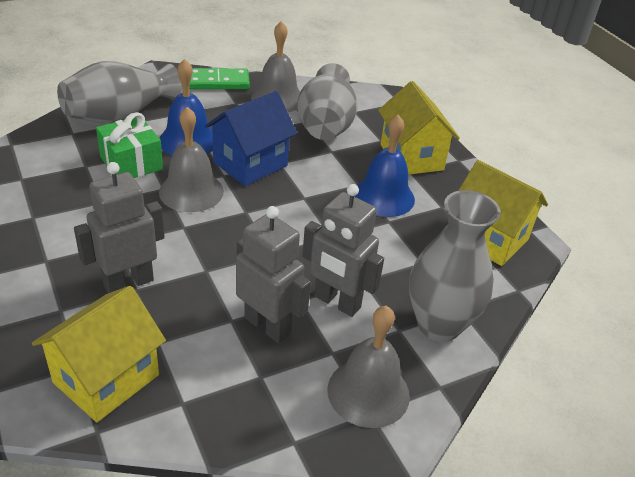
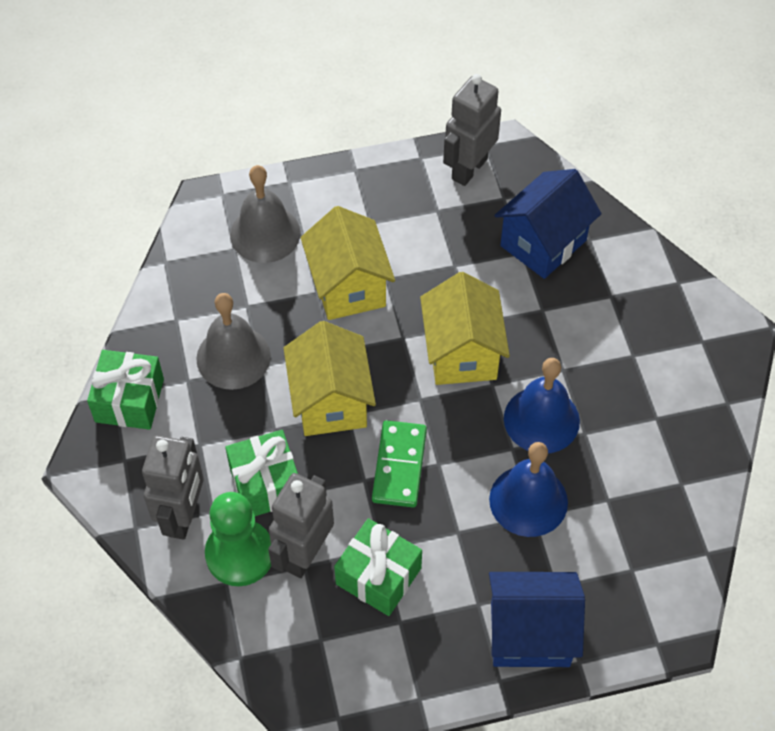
blue house: 1 -> 2
green gift: 1 -> 3
green pawn: 0 -> 1
grey bell: 3 -> 2
grey vase: 3 -> 0

